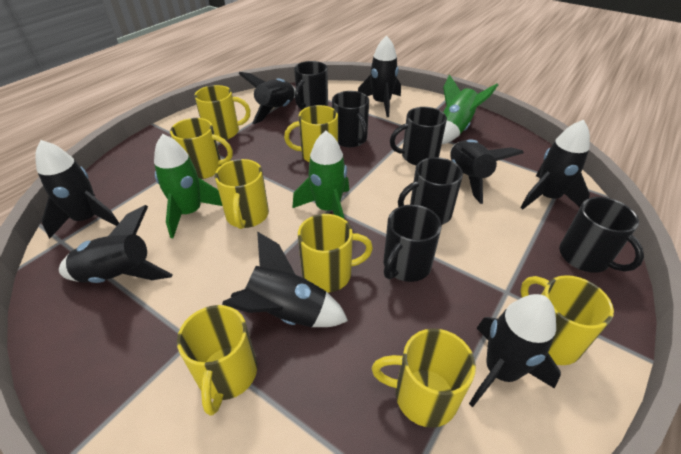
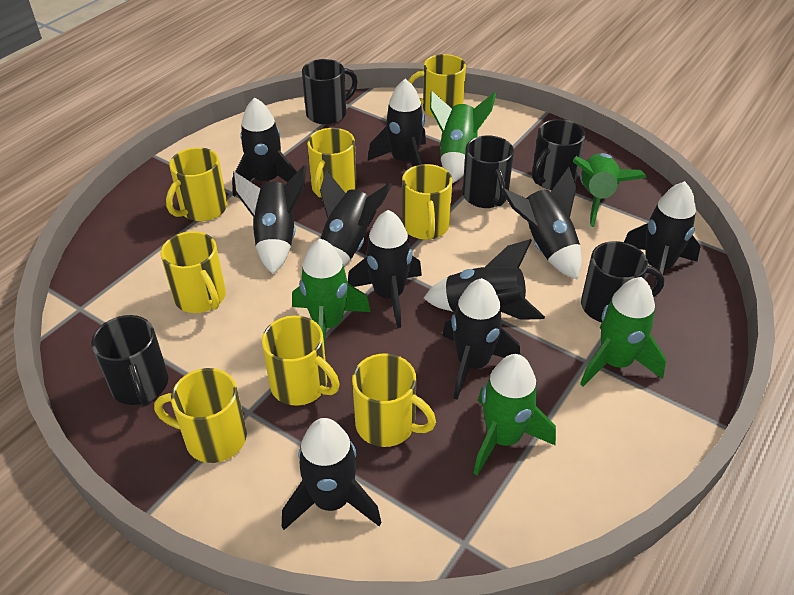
black mug: 6 -> 5
black rocket: 8 -> 10
green rocket: 3 -> 5

